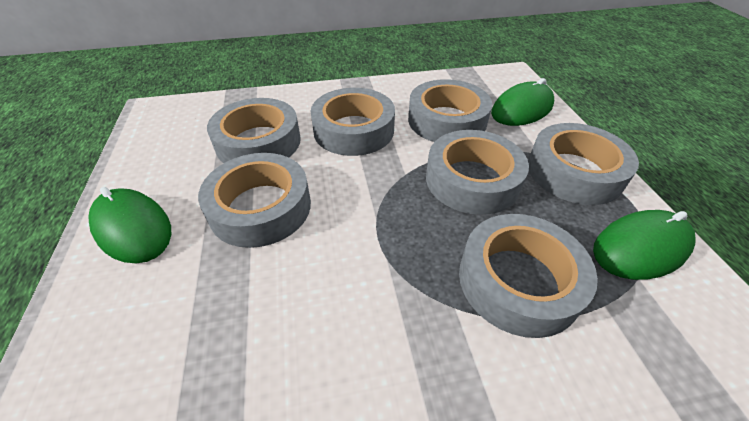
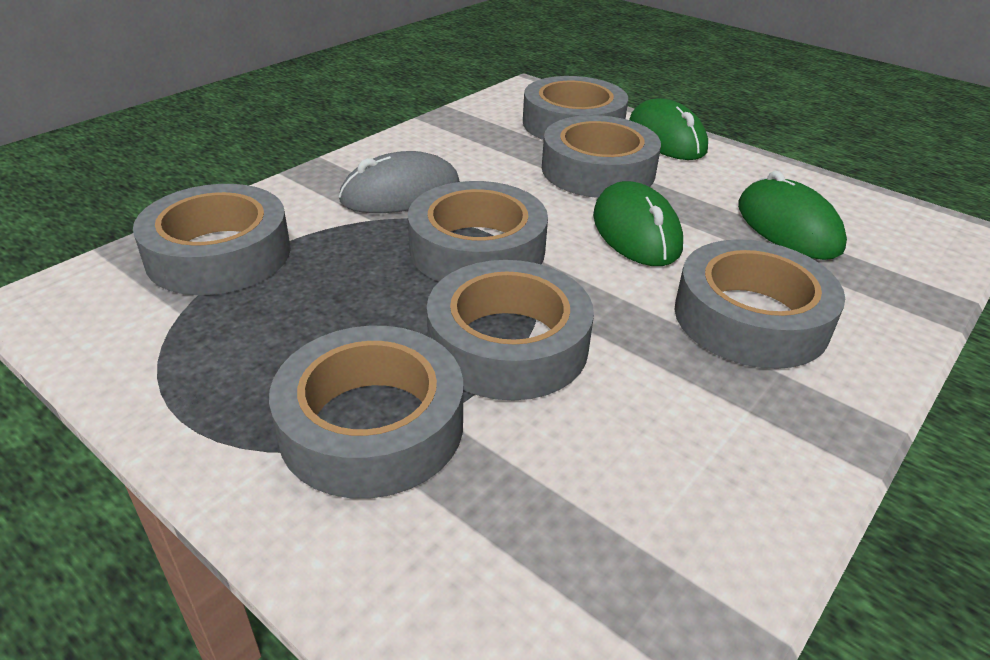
grey mouse: 0 -> 1

